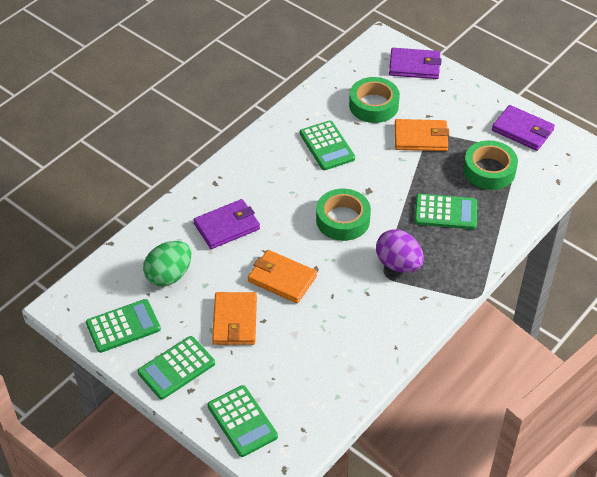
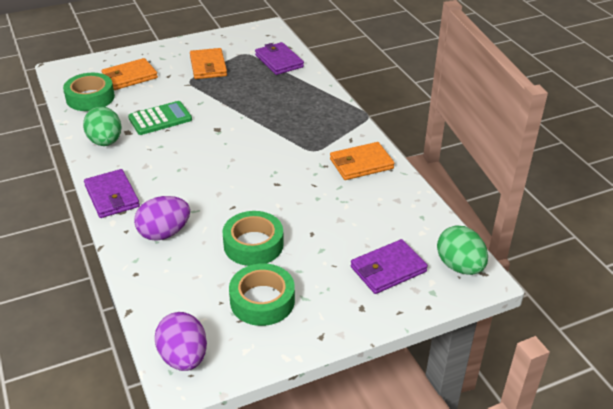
green calculator: 5 -> 1
green egg: 1 -> 2
purple egg: 1 -> 2

